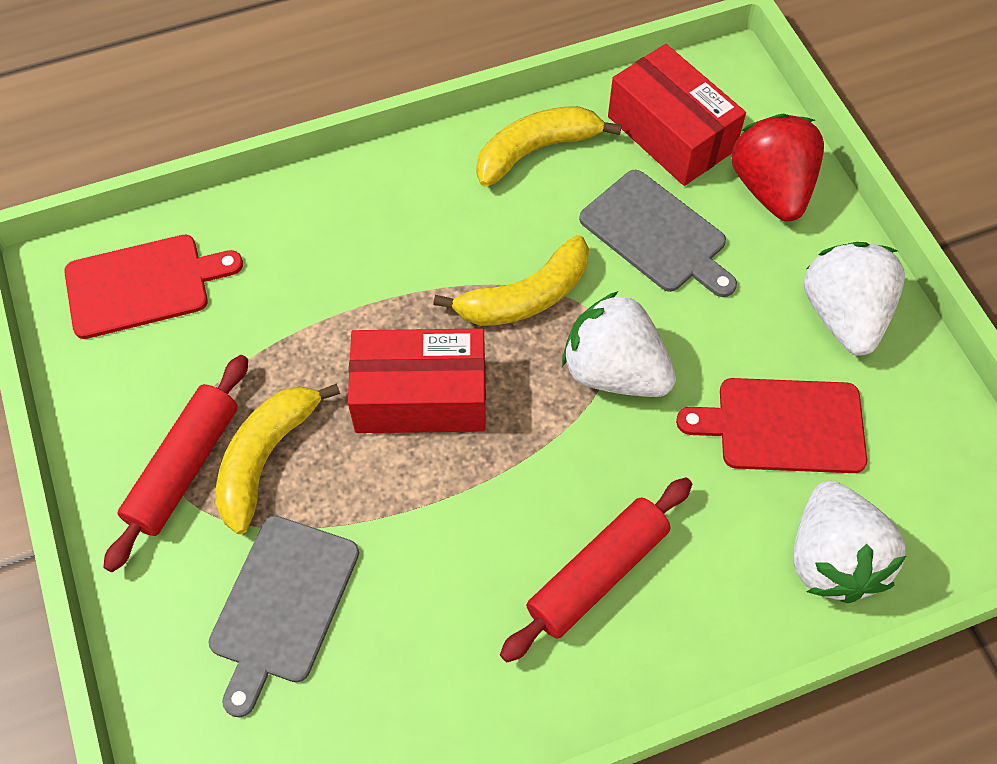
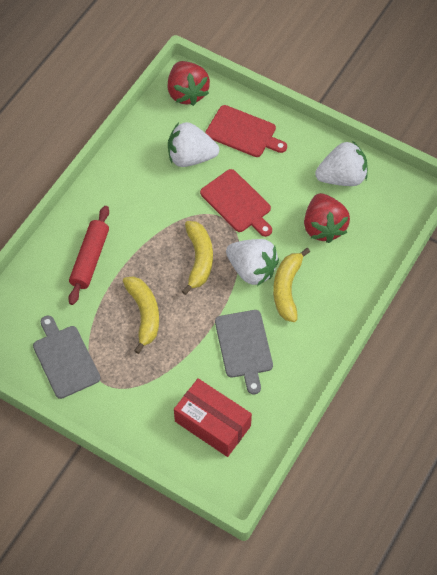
red box: 2 -> 1
red rolling pin: 2 -> 1
red strawberry: 1 -> 2

